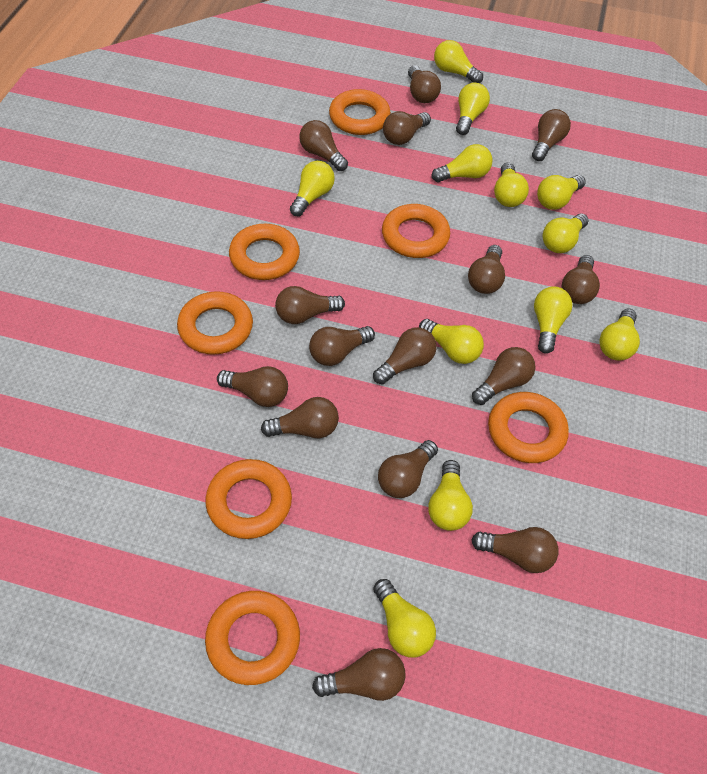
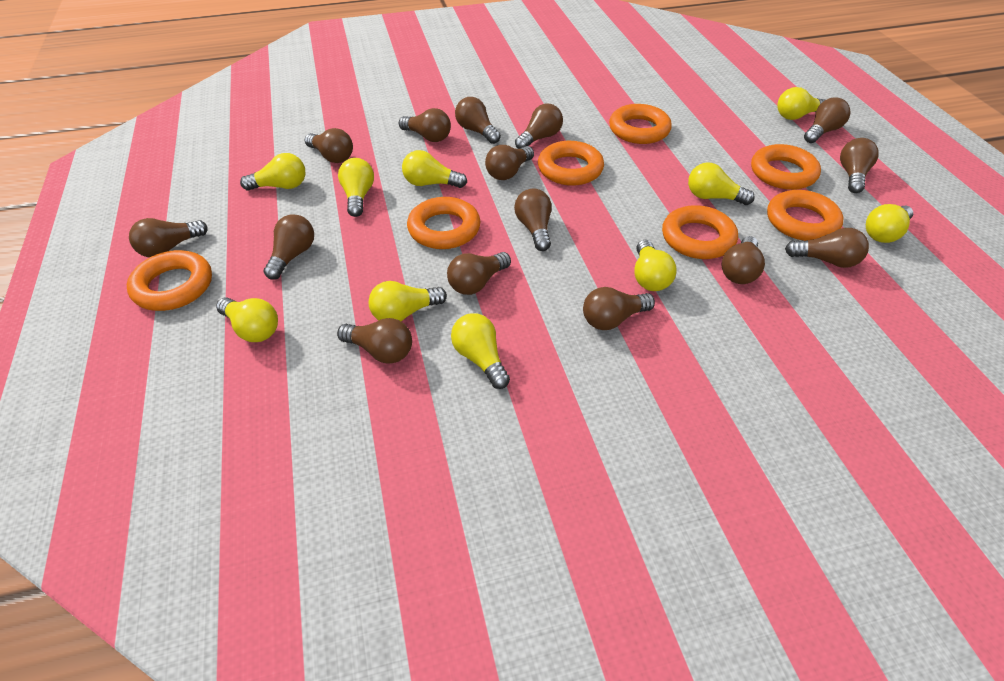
yellow light bulb: 12 -> 10

